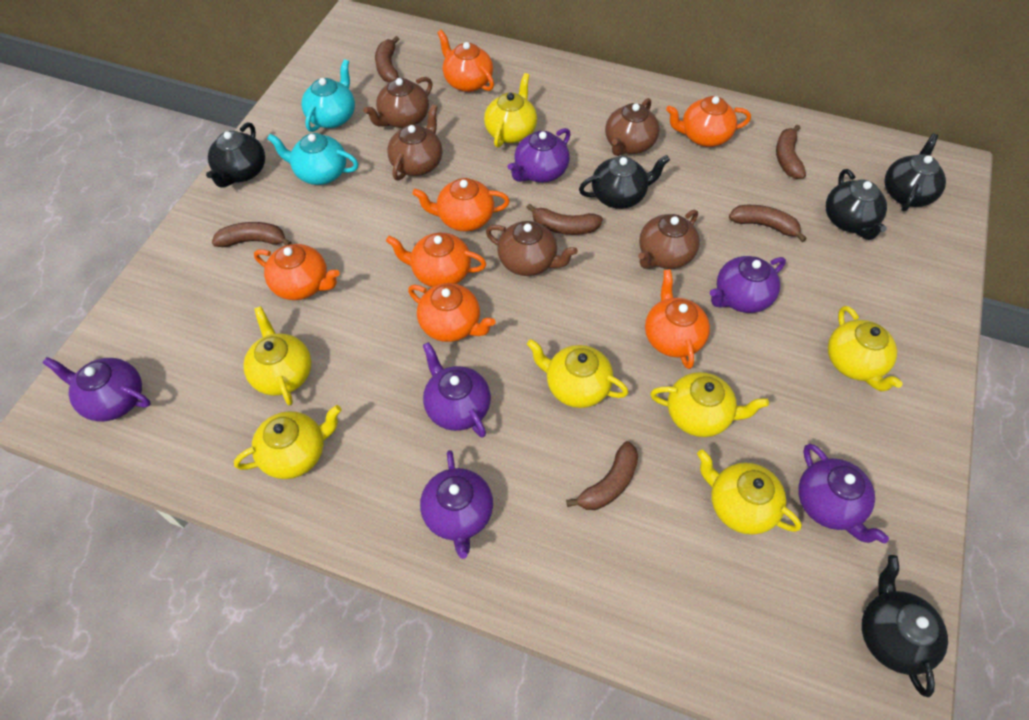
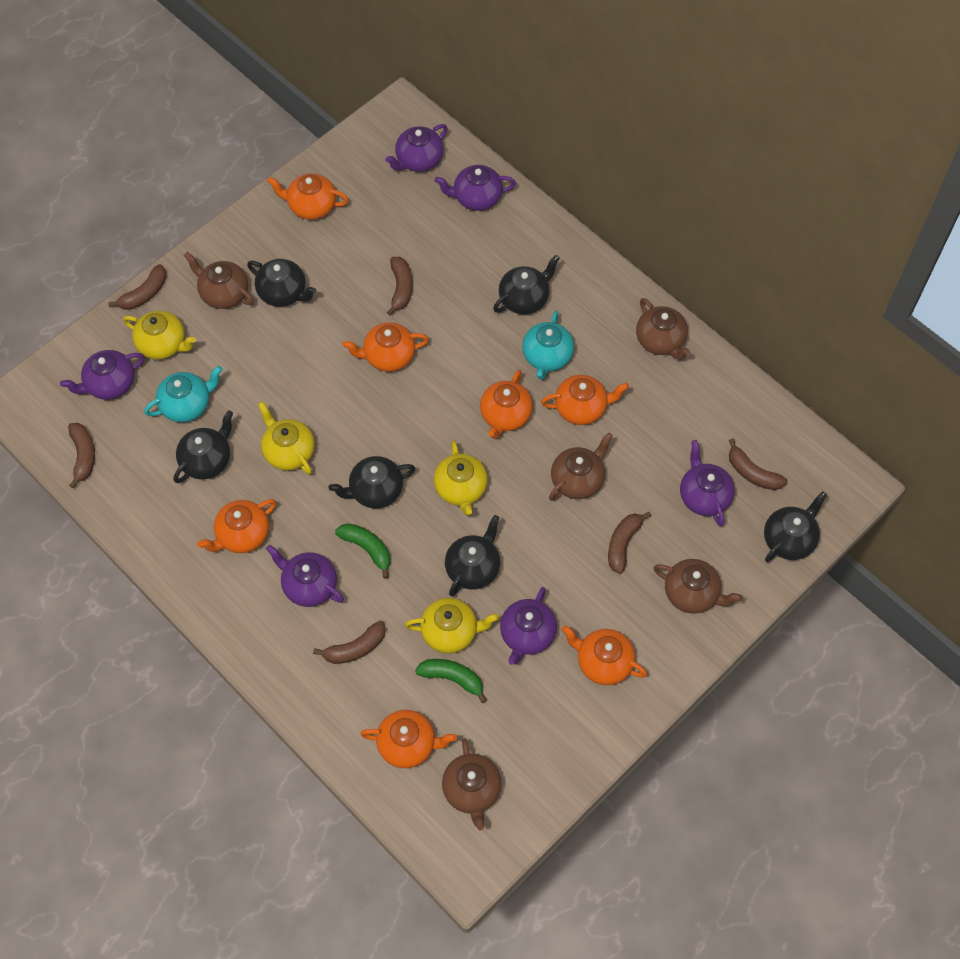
black teapot: 5 -> 6
green banana: 0 -> 2
yellow teapot: 7 -> 4

